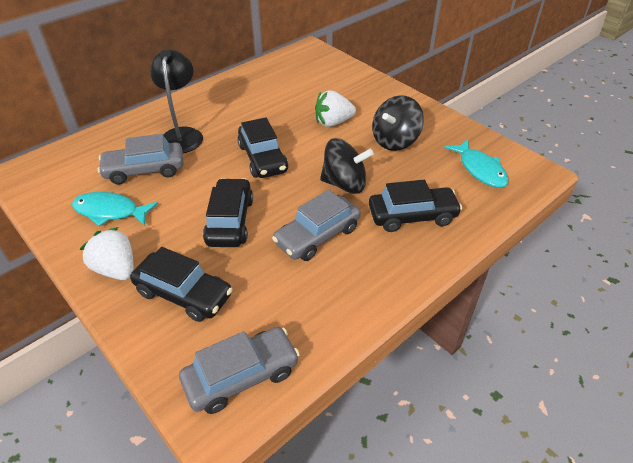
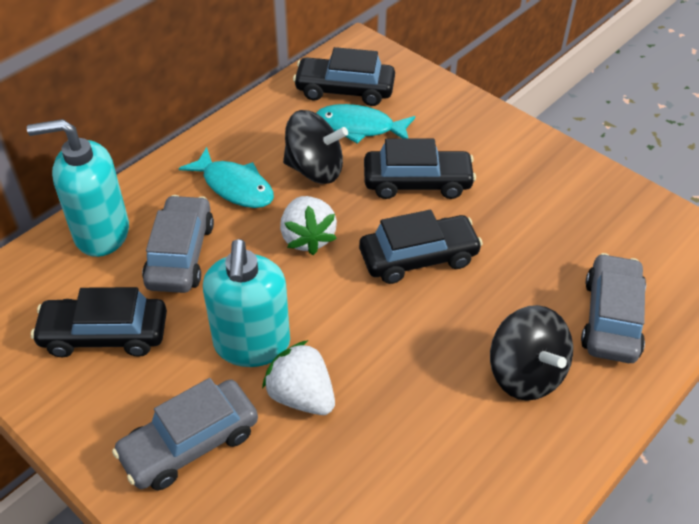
black lamp: 1 -> 0
turquoise soap dispenser: 0 -> 2

